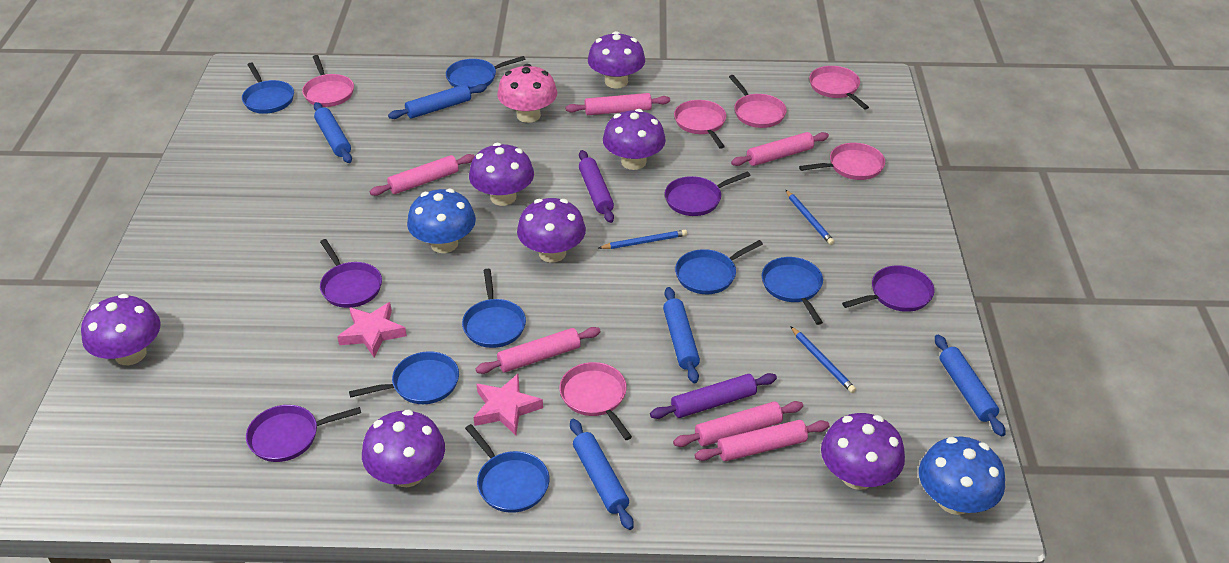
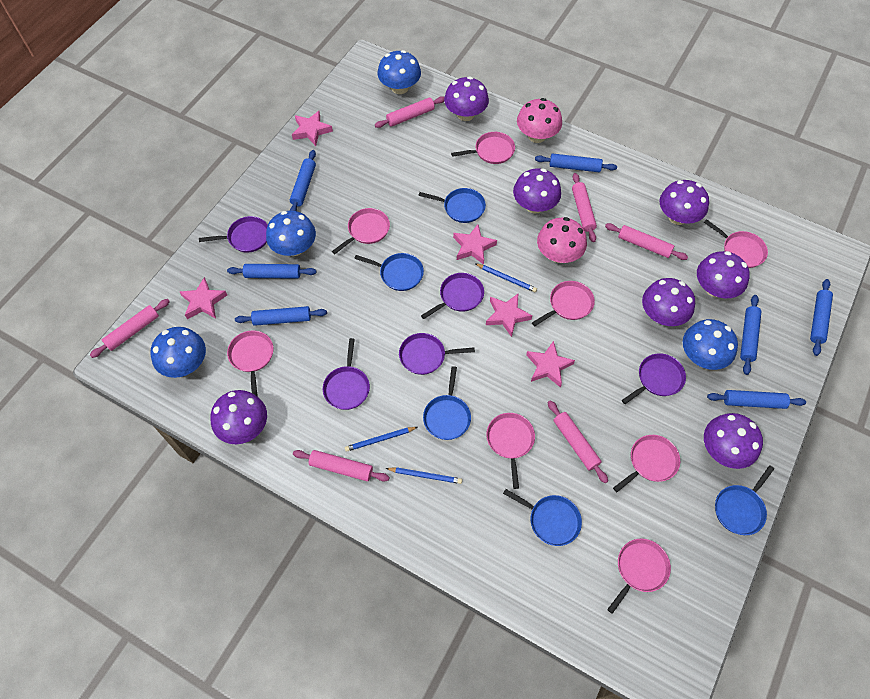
blue mushroom: 2 -> 4
blue pan: 7 -> 5
blue rolling pin: 5 -> 7
pink mushroom: 1 -> 2
pink pan: 6 -> 8
pink star: 2 -> 5
purple pan: 4 -> 5
purple rolling pin: 2 -> 0

